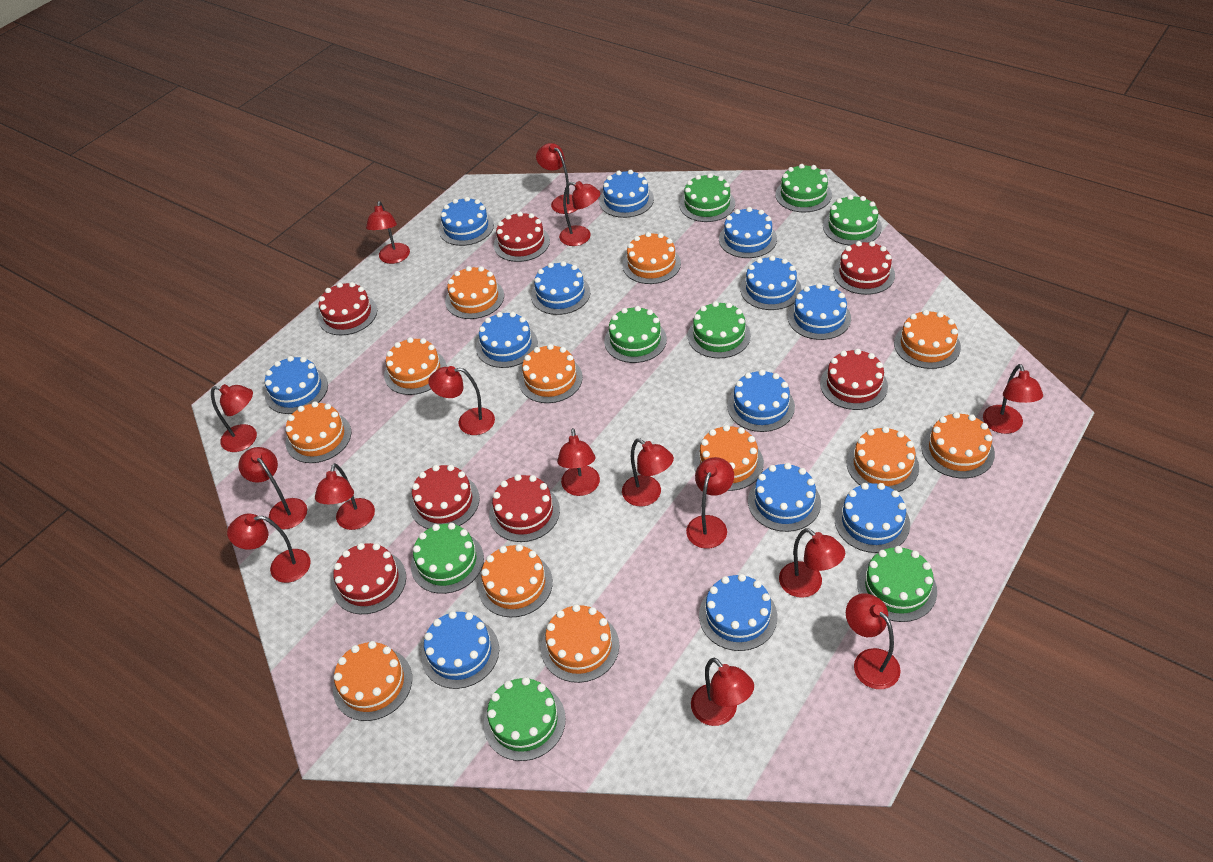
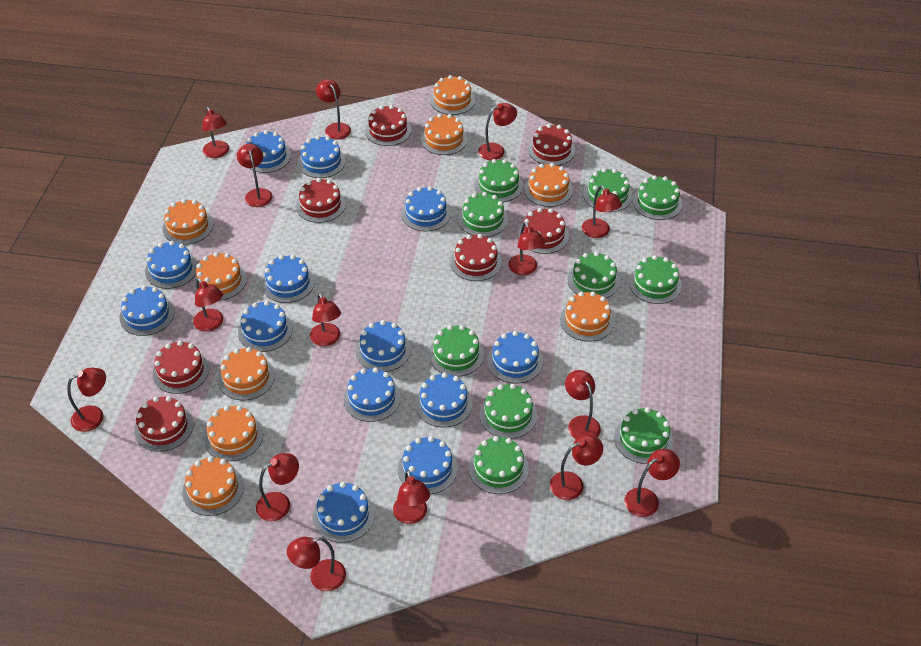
green cake: 8 -> 10
orange cake: 12 -> 9

